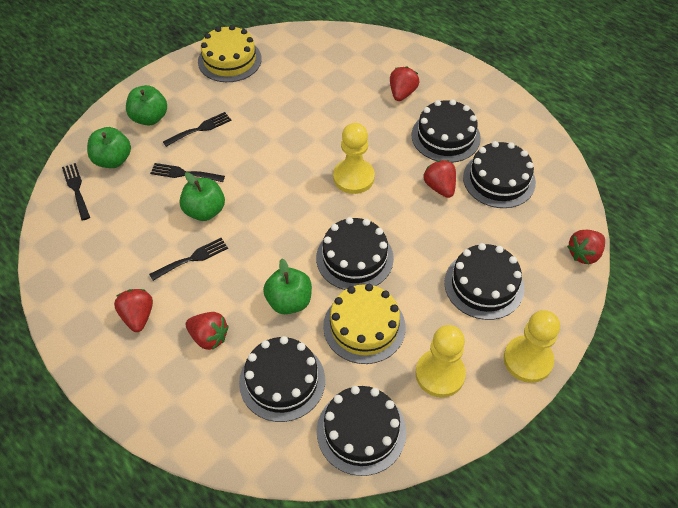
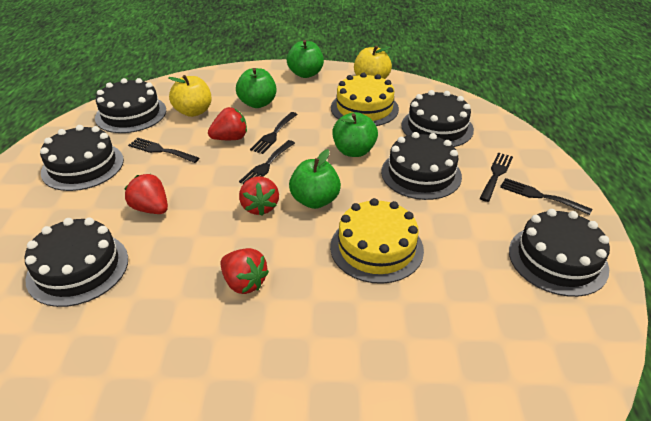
black fork: 4 -> 5
red strawberry: 5 -> 4
yellow apple: 0 -> 2
yellow pawn: 3 -> 0

